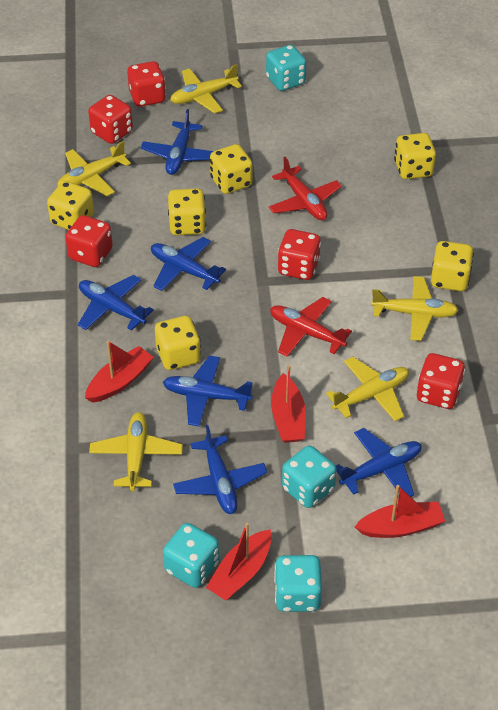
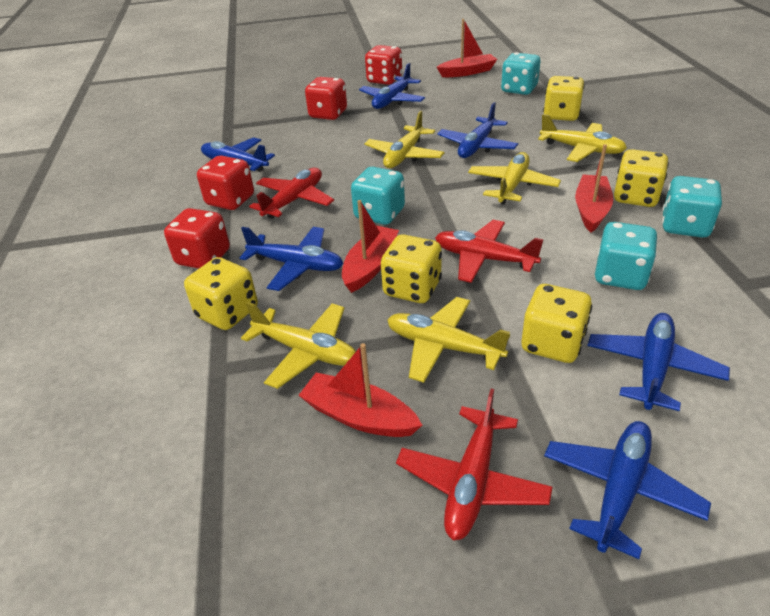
red dice: 5 -> 4
red plane: 2 -> 3
yellow dice: 6 -> 5

